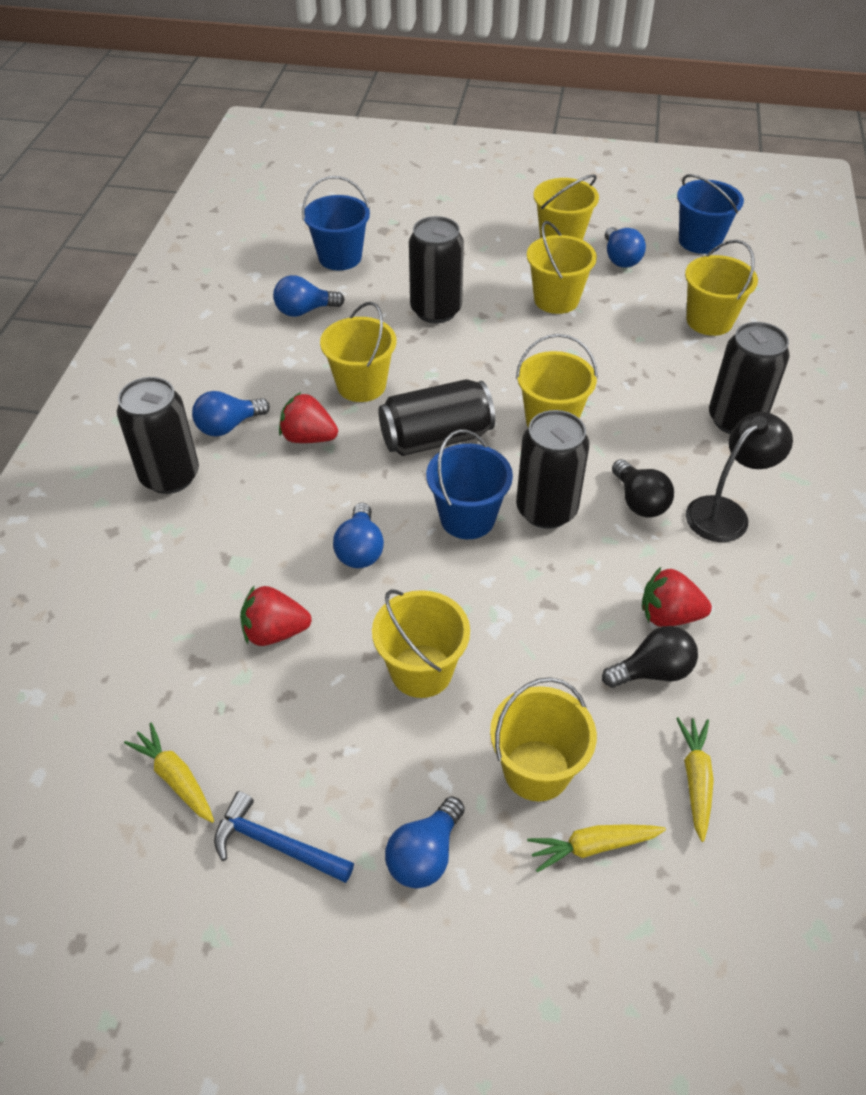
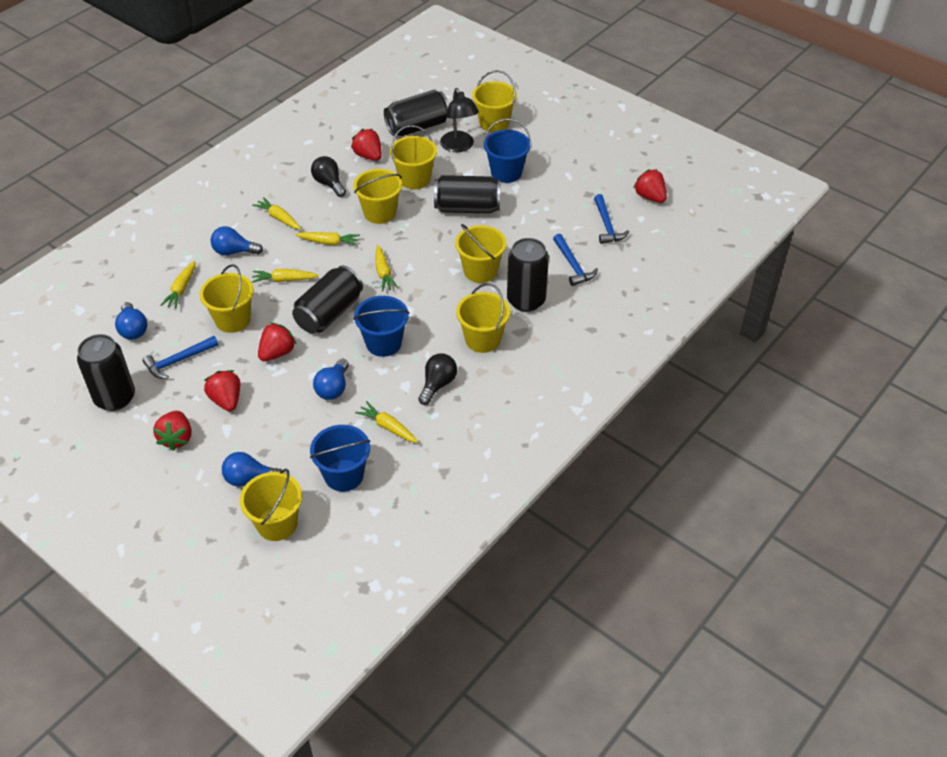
blue hammer: 1 -> 3
blue light bulb: 5 -> 4
red strawberry: 3 -> 5
yellow carrot: 3 -> 6

